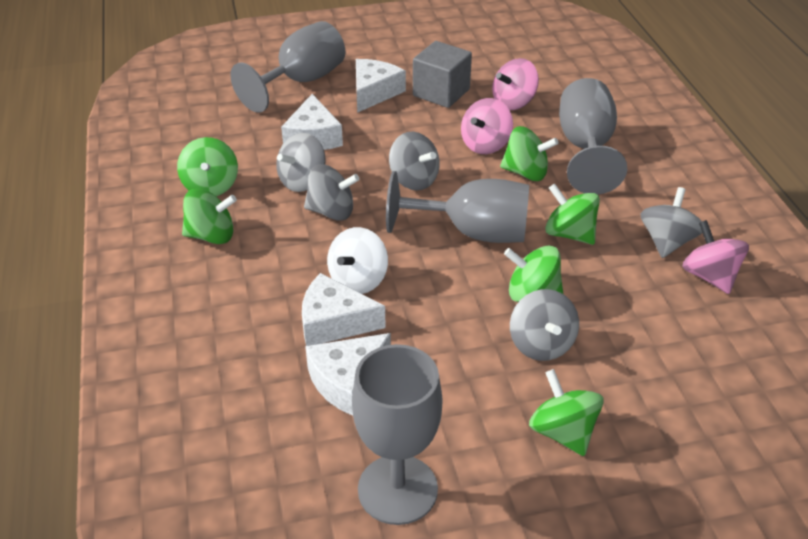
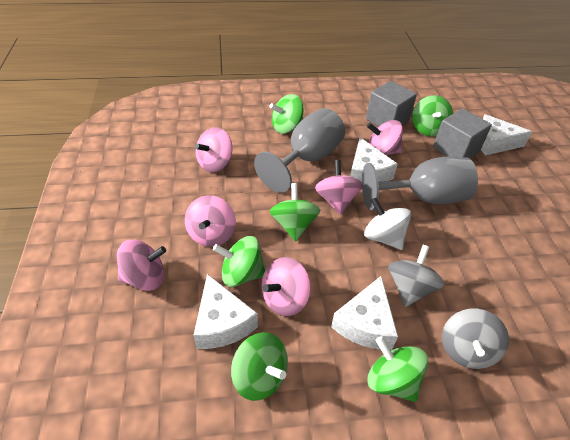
grey cube: 1 -> 2
grey goblet: 4 -> 2
grey spinning top: 5 -> 2
pink spinning top: 3 -> 6

